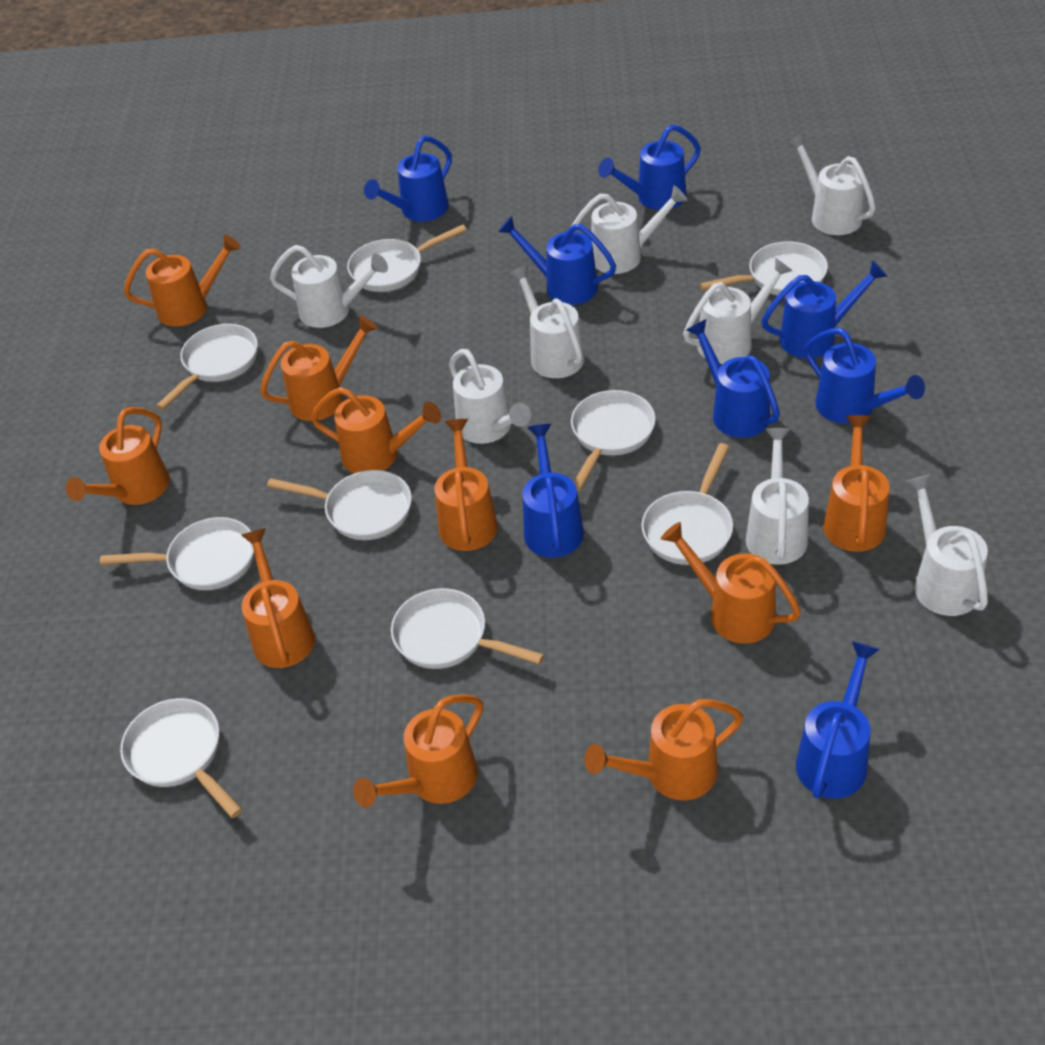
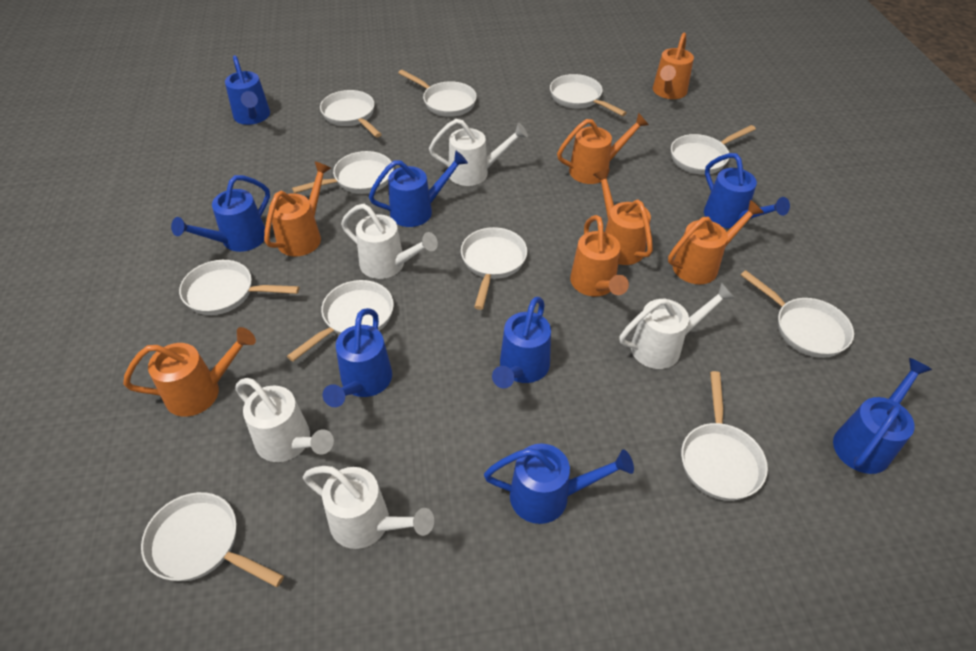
orange watering can: 10 -> 7
white pan: 9 -> 11
white watering can: 8 -> 5

